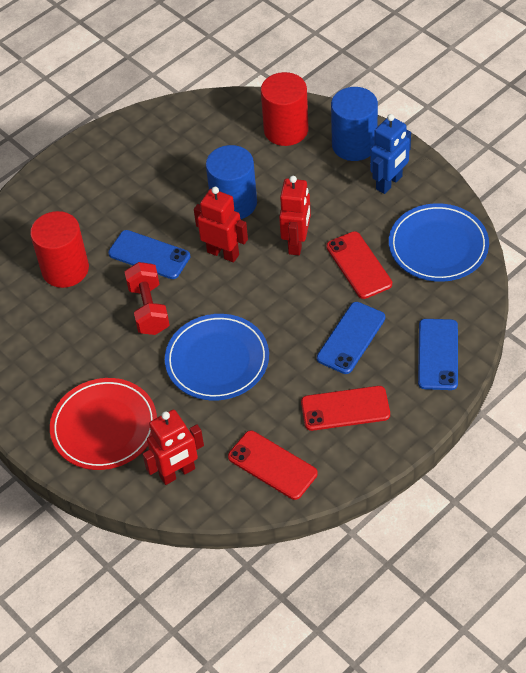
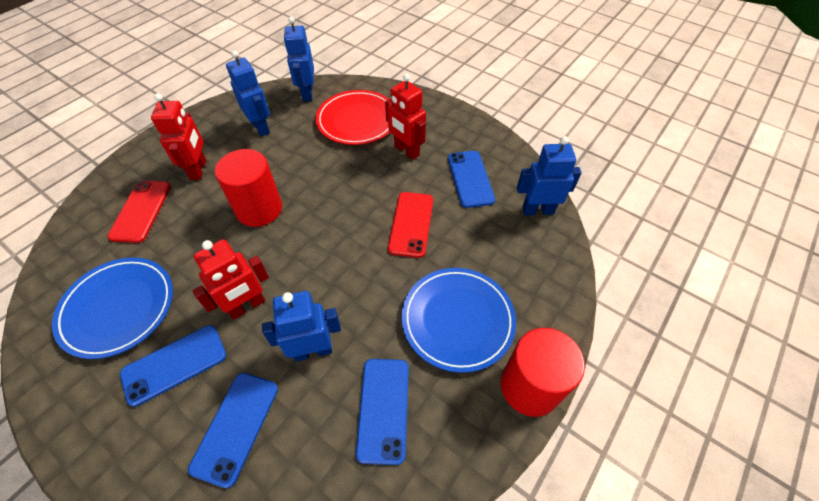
blue cylinder: 2 -> 0
blue phone: 3 -> 4
blue robot: 1 -> 4
red dumbbell: 1 -> 0
red phone: 3 -> 2

